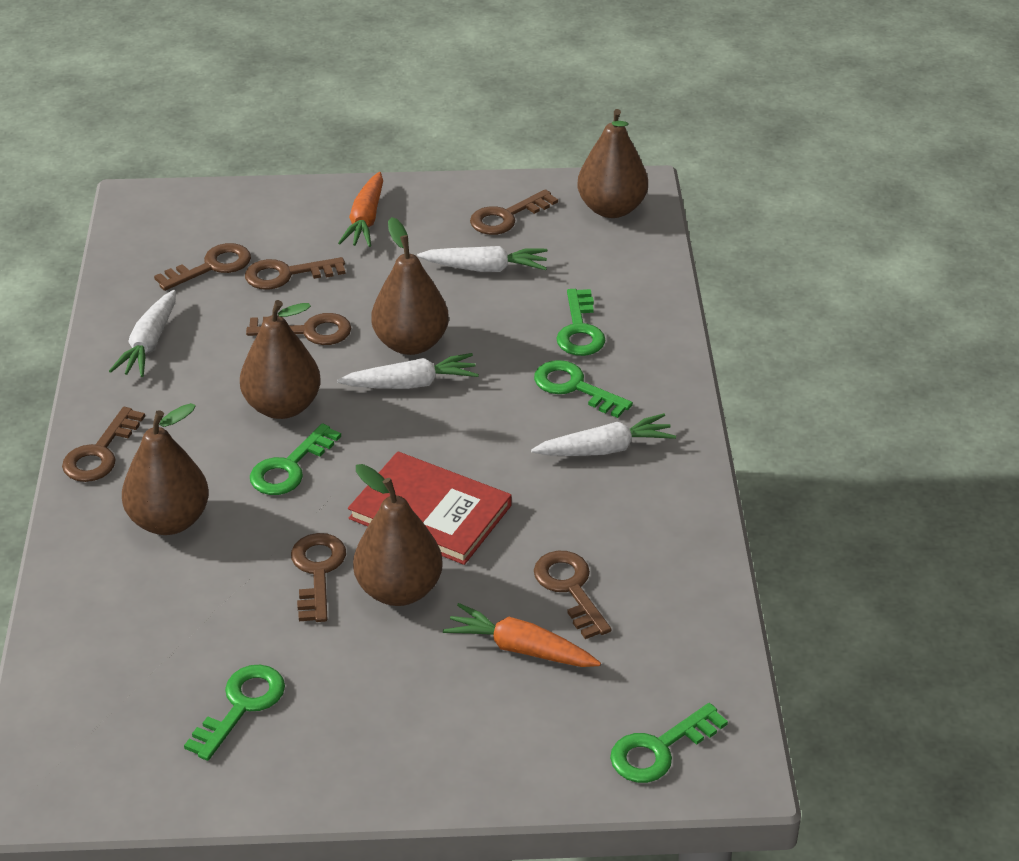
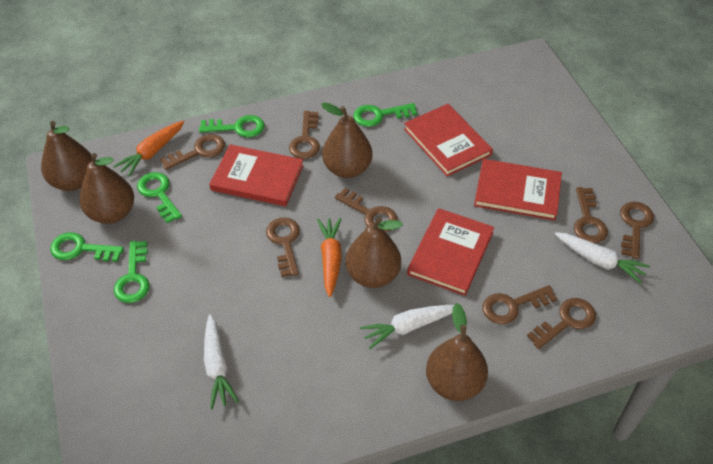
brown key: 7 -> 8
red book: 1 -> 4
white carrot: 4 -> 3

